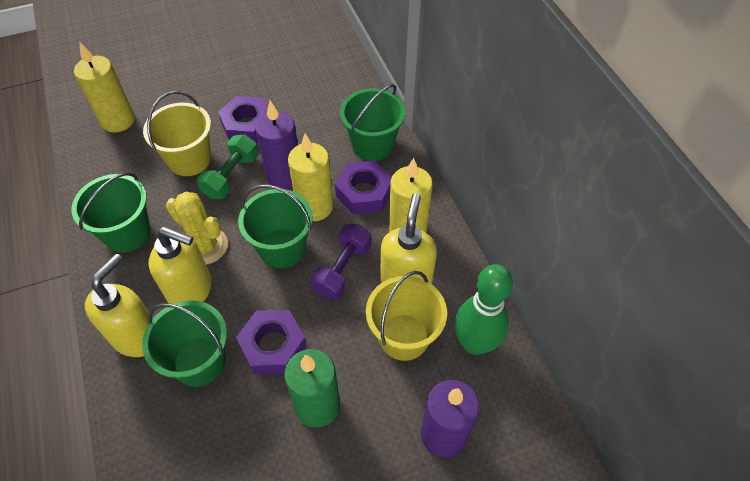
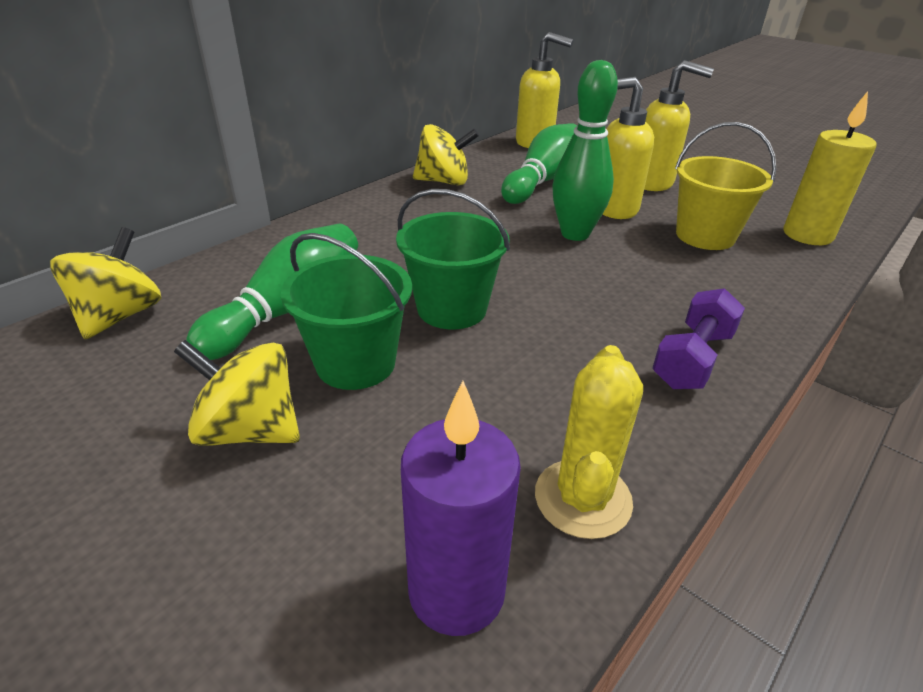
green bowling pin: 1 -> 3
green bucket: 4 -> 2
green candle: 1 -> 0
green dumbbell: 1 -> 0
purple candle: 2 -> 1
purple nut: 3 -> 0
yellow bucket: 2 -> 1
yellow candle: 3 -> 1
yellow spinning top: 0 -> 3

